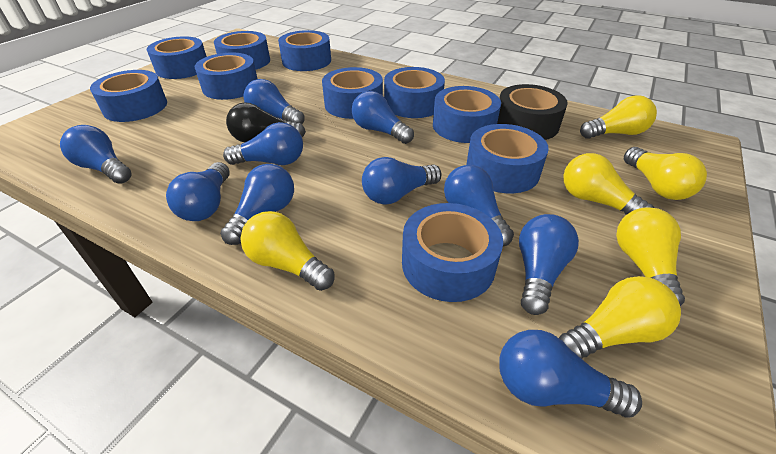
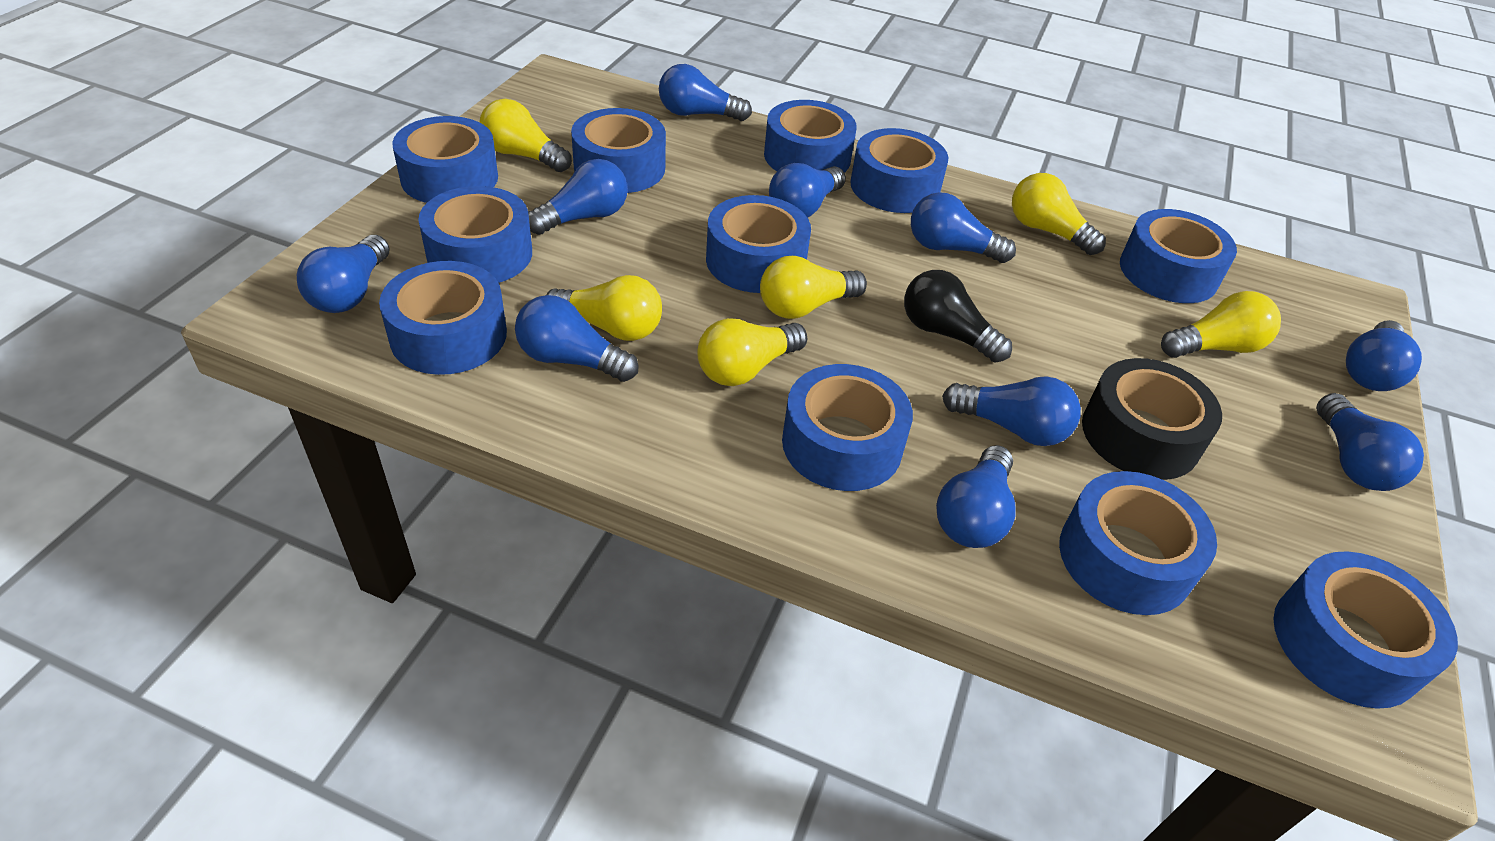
blue tape: 10 -> 11

